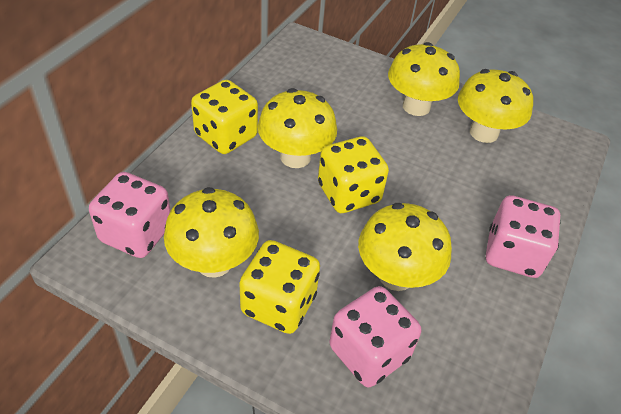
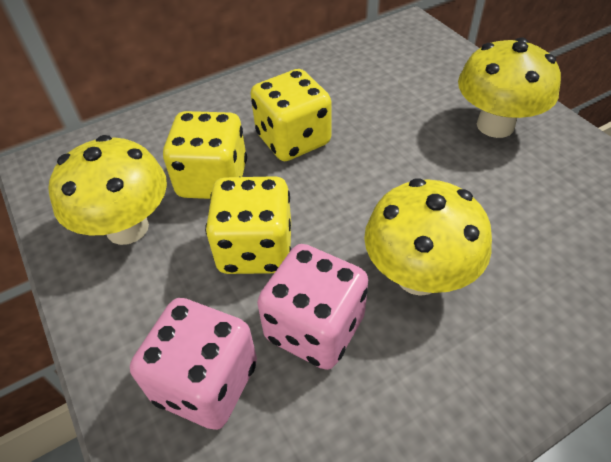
pink dice: 3 -> 2
yellow mushroom: 5 -> 3

